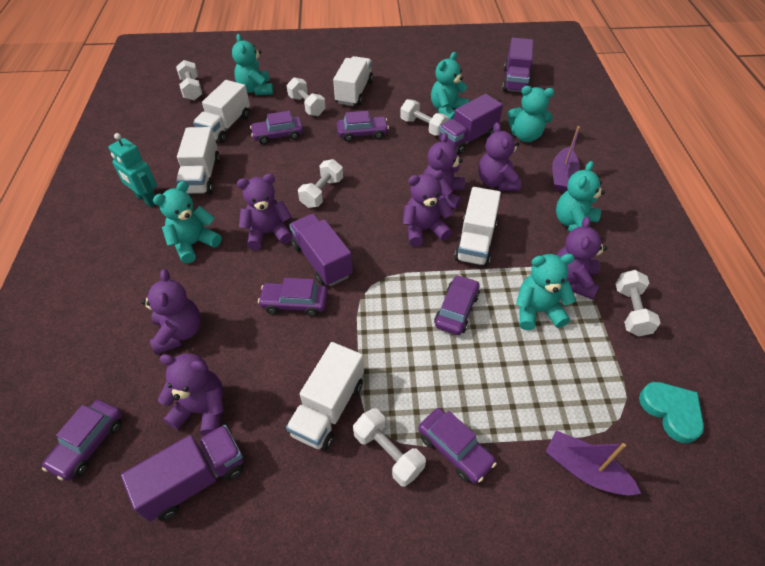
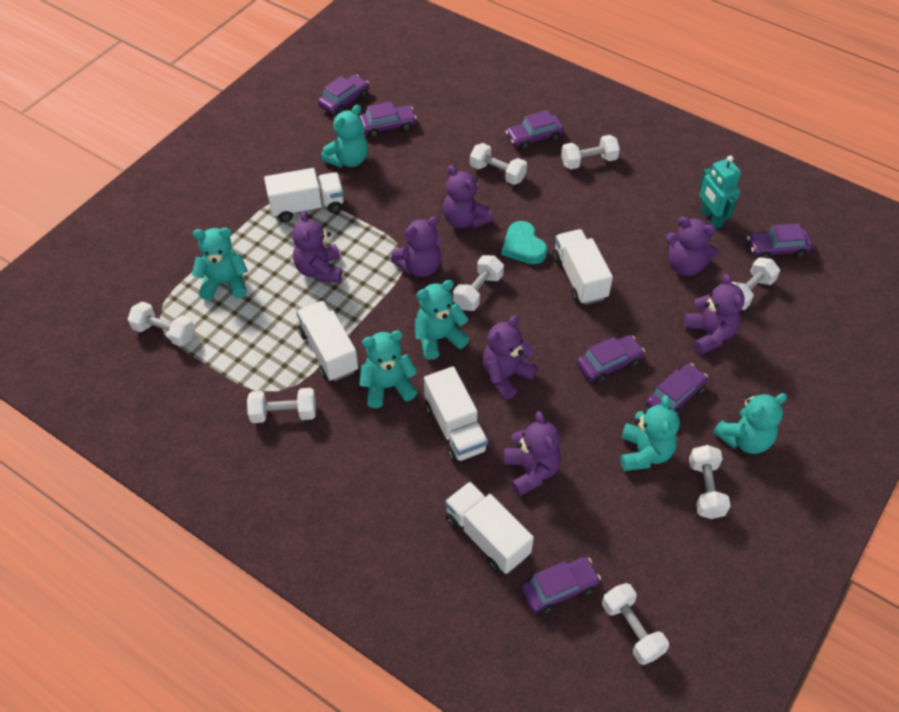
purple boat: 2 -> 0
purple car: 6 -> 7
purple truck: 4 -> 0
white dumbbell: 6 -> 8

